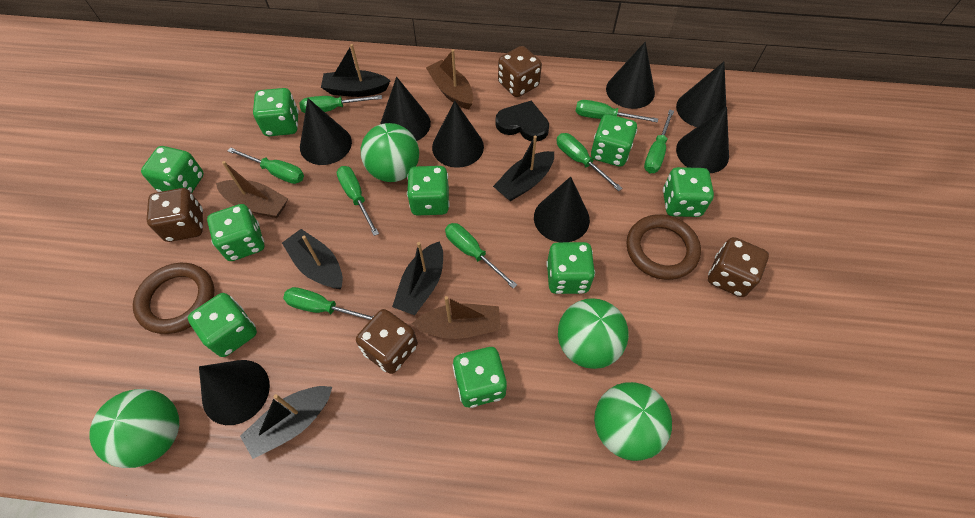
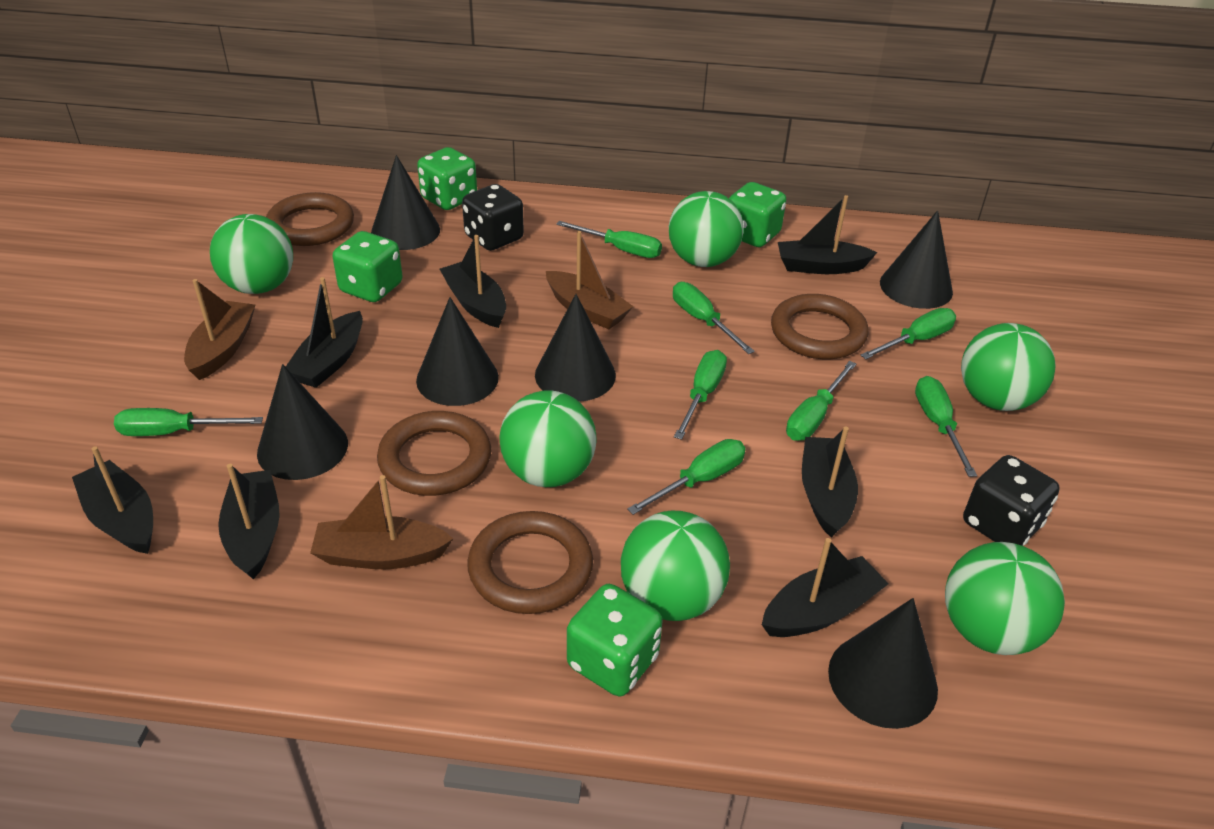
black boat: 5 -> 7
black cone: 8 -> 6
black dice: 0 -> 2
black heart: 1 -> 0
brown dice: 4 -> 0
brown ring: 2 -> 4
green ball: 4 -> 6
green dice: 9 -> 4

